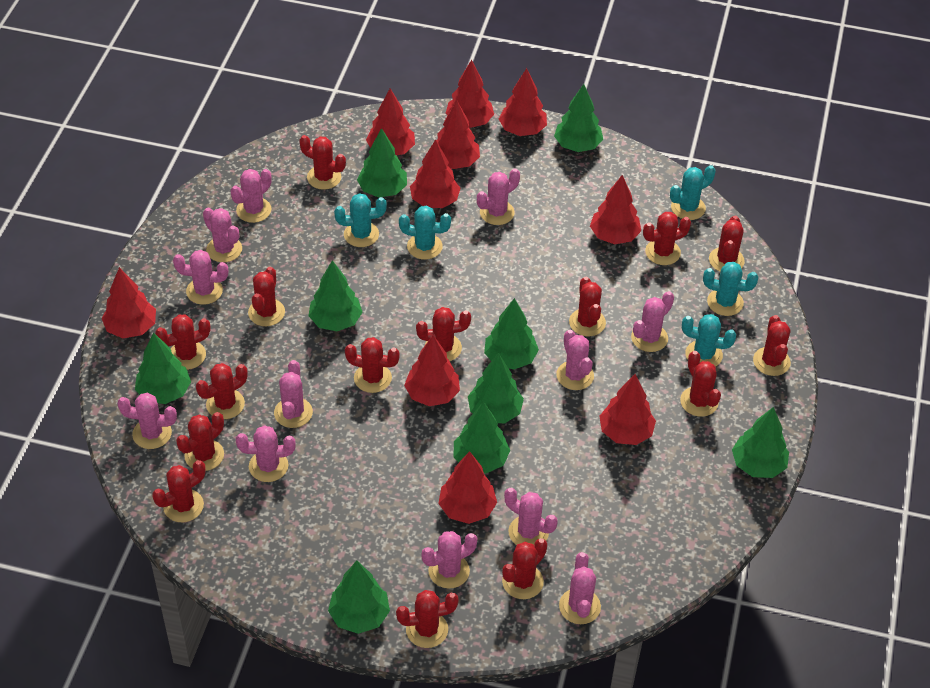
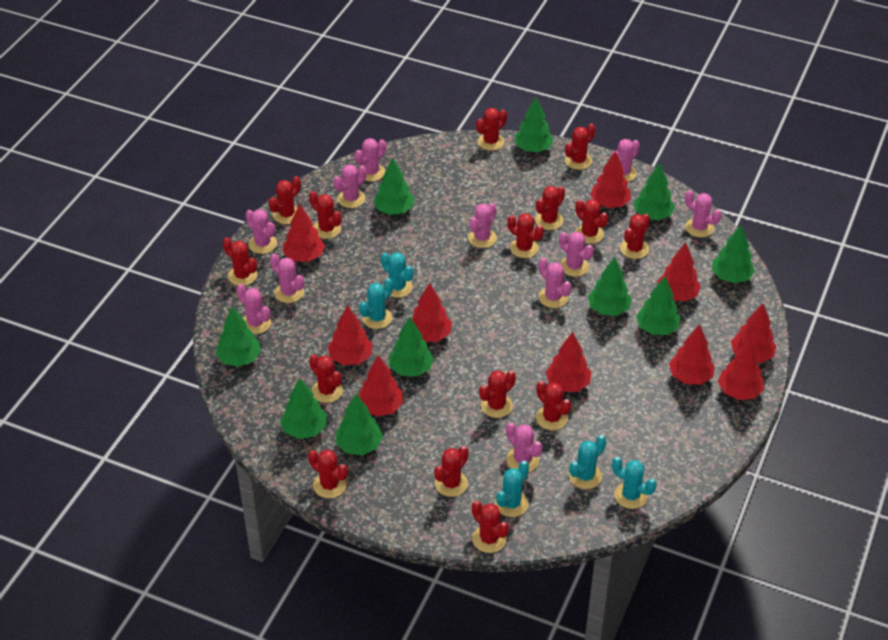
green tree: 9 -> 10
pink cactus: 12 -> 11

